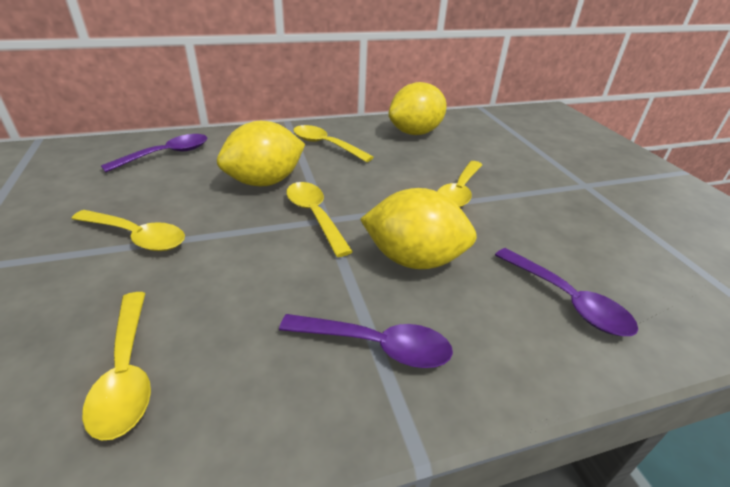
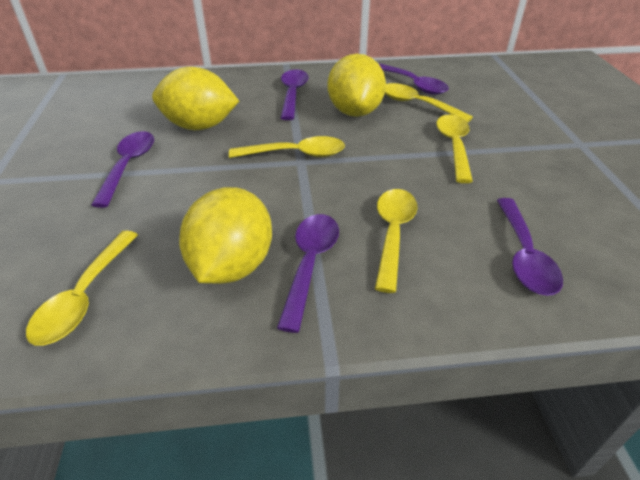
purple spoon: 3 -> 5

